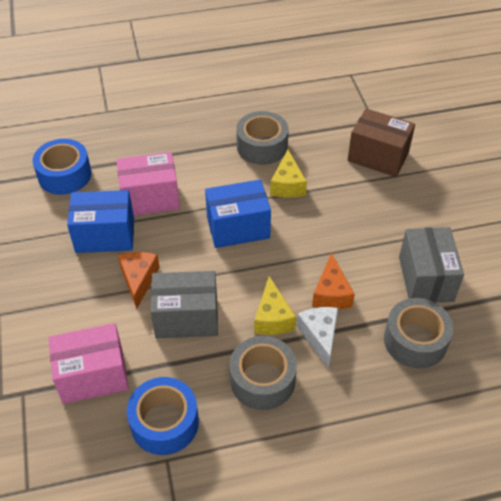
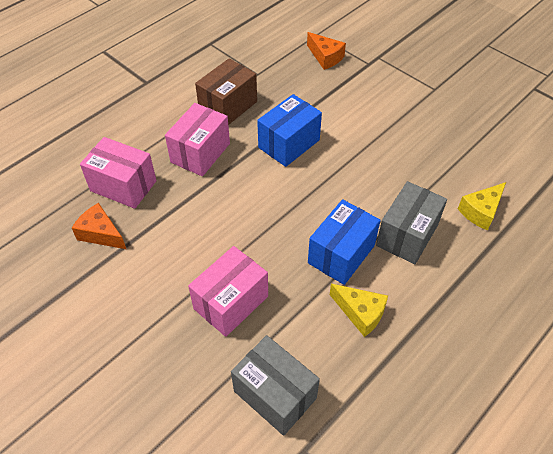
blue tape: 2 -> 0
grey tape: 3 -> 0
pink box: 2 -> 3
white cheese: 1 -> 0

